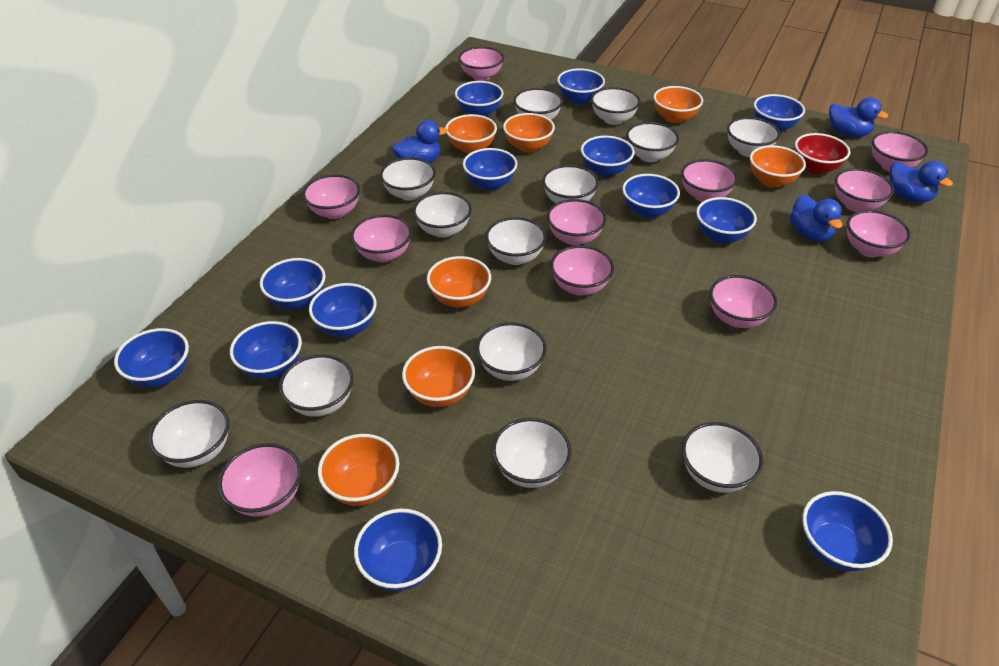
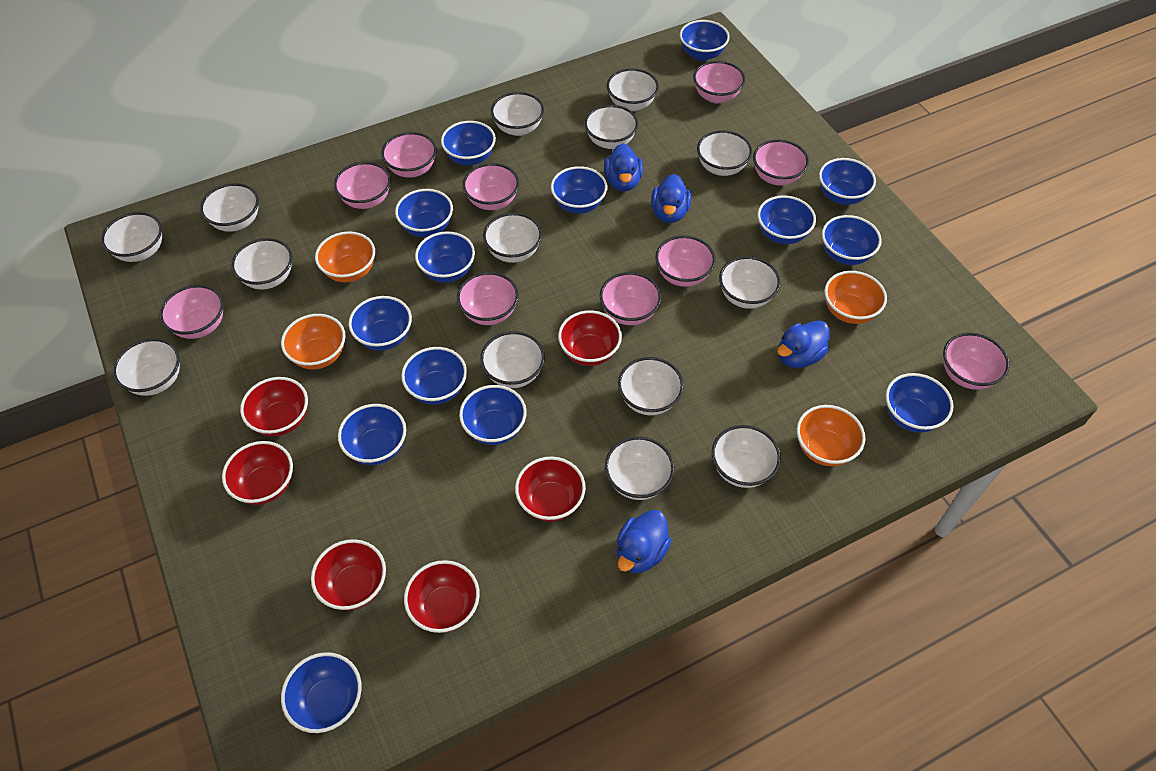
blue bowl: 13 -> 14
orange bowl: 7 -> 4
pink bowl: 11 -> 10
red bowl: 1 -> 6
white bowl: 13 -> 14

